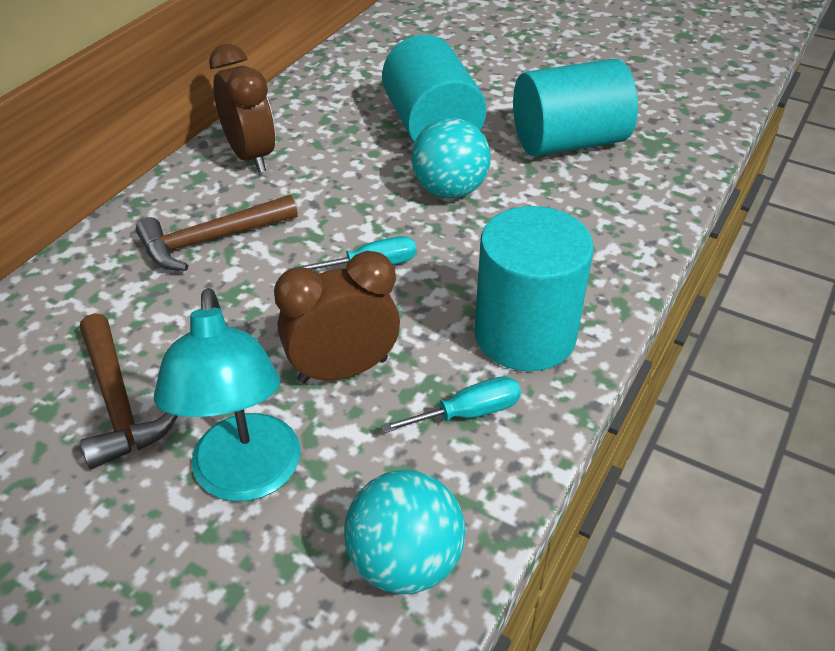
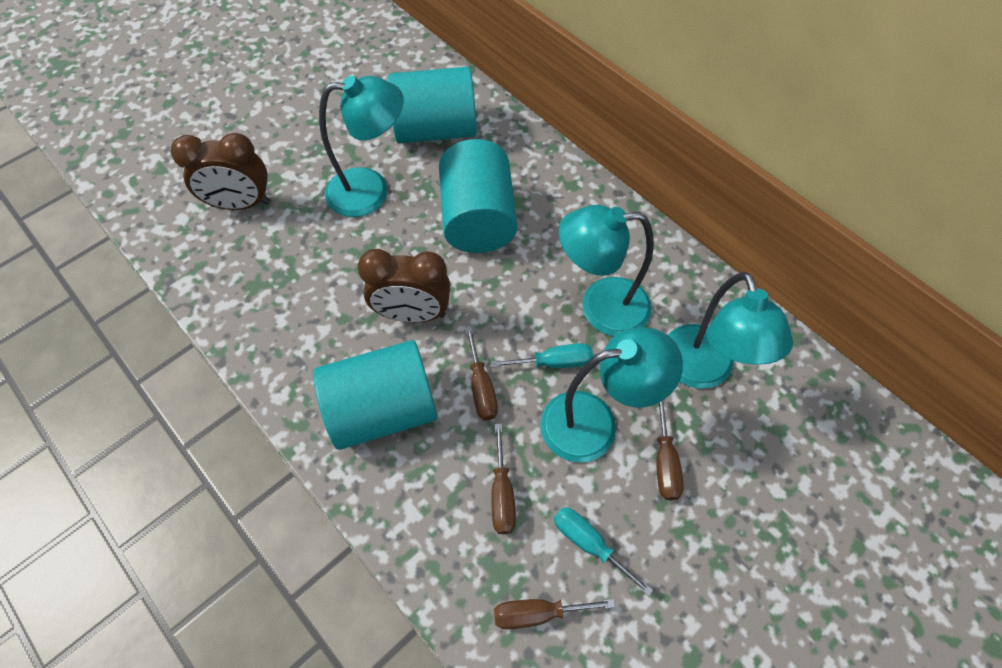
brown hammer: 2 -> 0
brown screwdriver: 0 -> 4
turquoise ball: 2 -> 0
turquoise lamp: 1 -> 4

